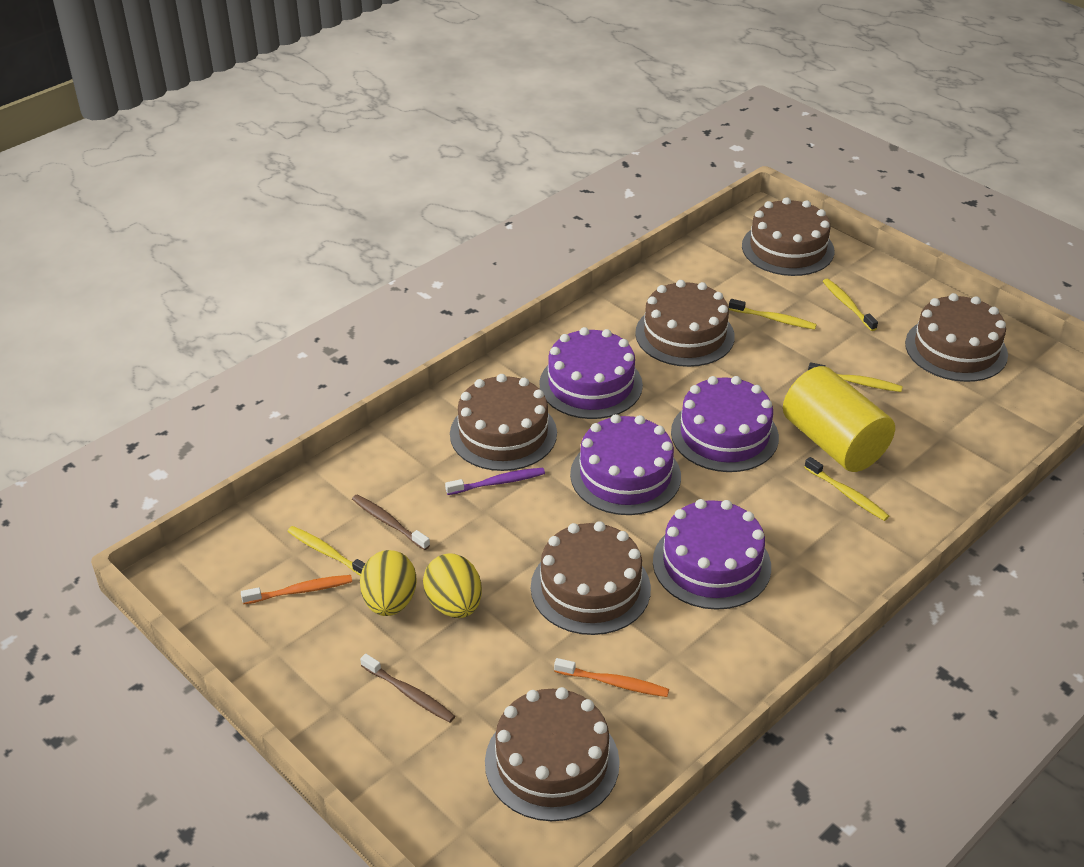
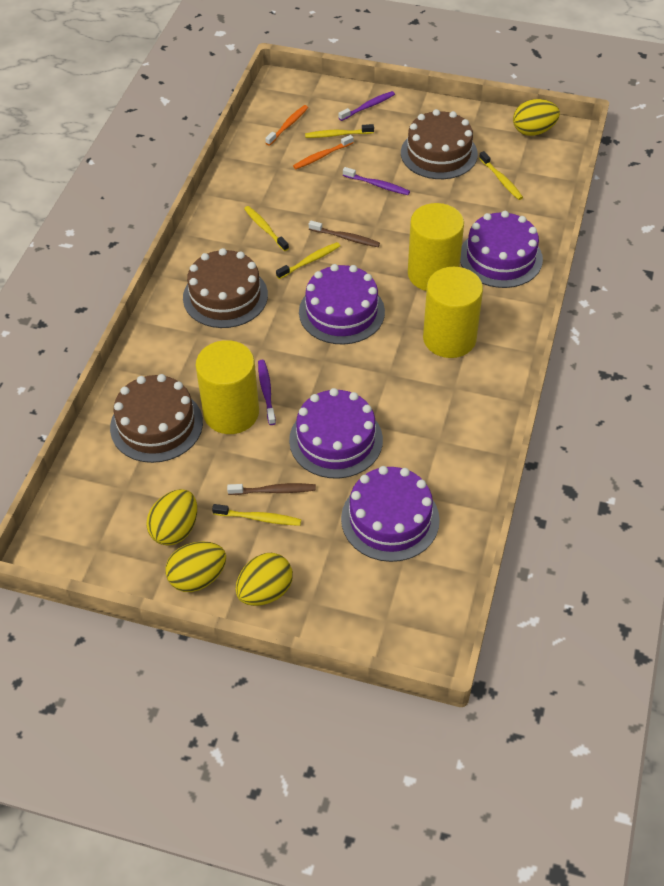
brown cake: 6 -> 3
purple toothbrush: 1 -> 3
yellow cylinder: 1 -> 3
yellow egg: 2 -> 4

